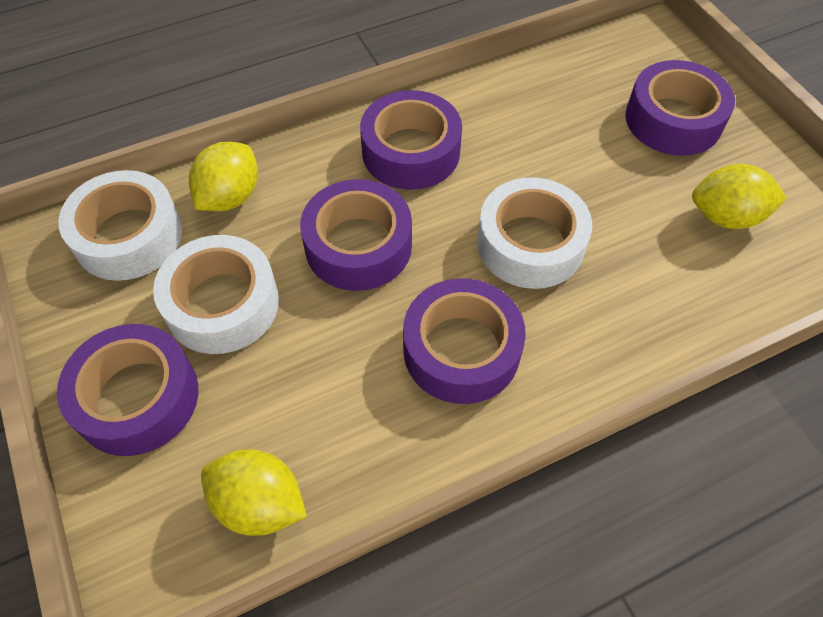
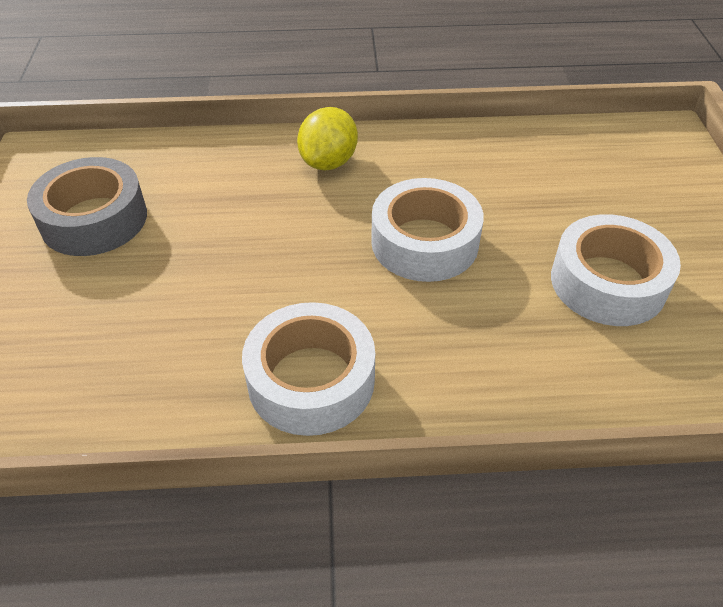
grey tape: 0 -> 1
purple tape: 5 -> 0
yellow lemon: 3 -> 1

